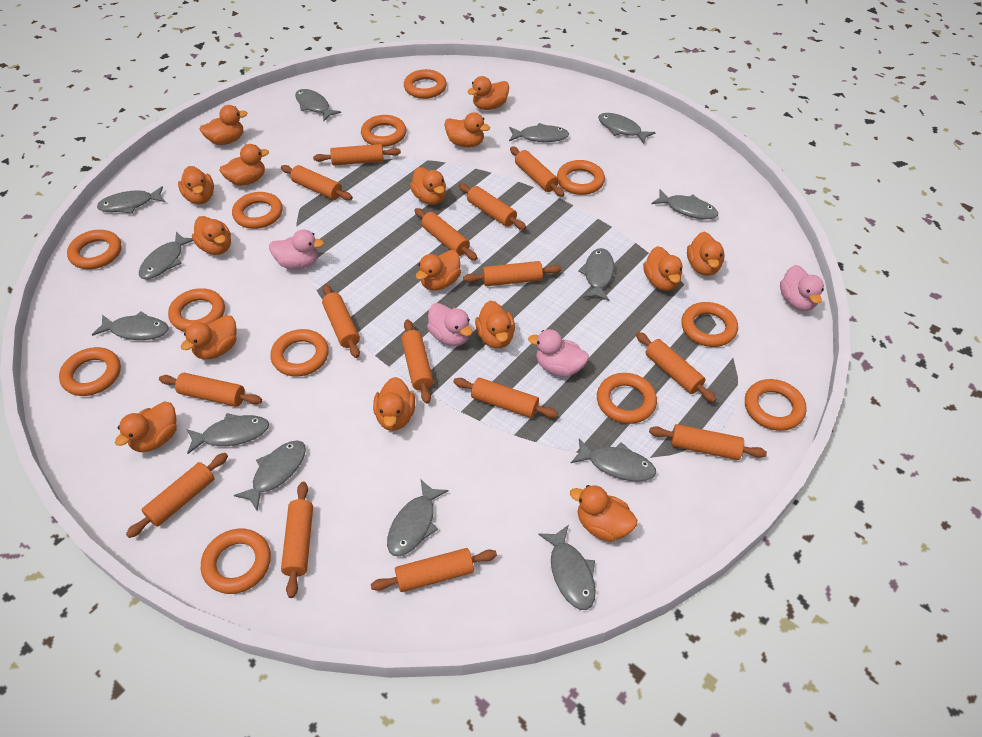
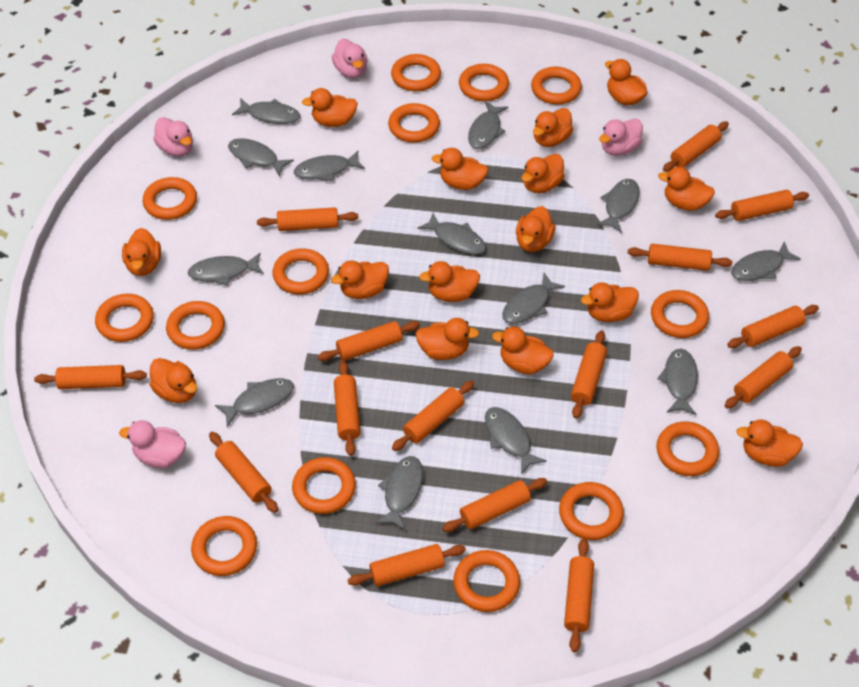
orange ring: 12 -> 14

